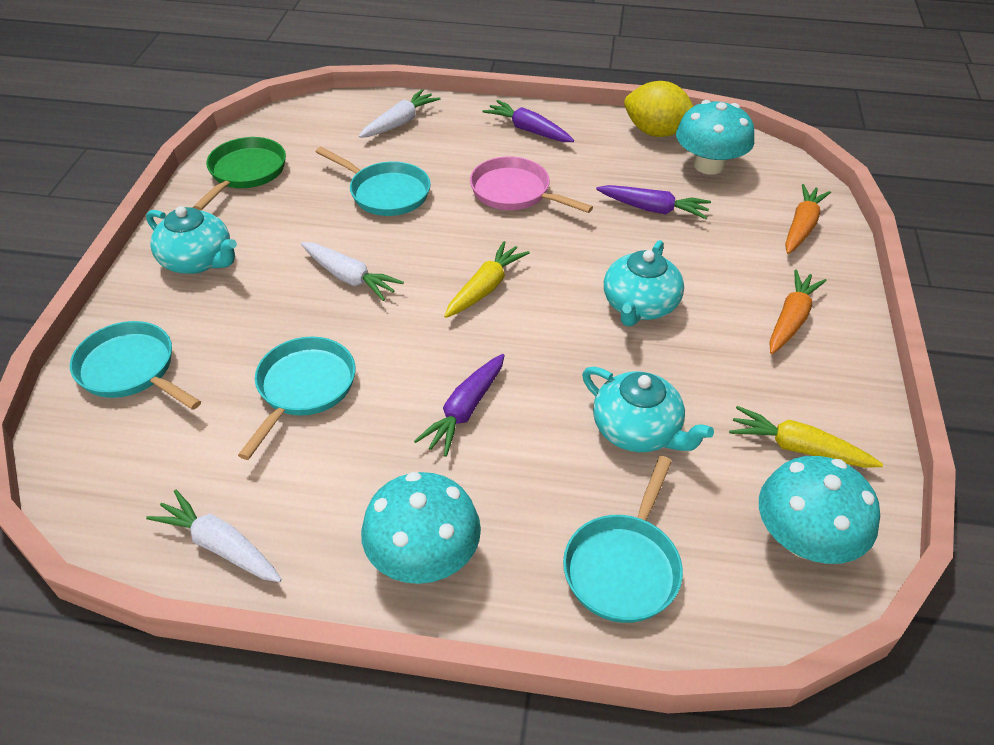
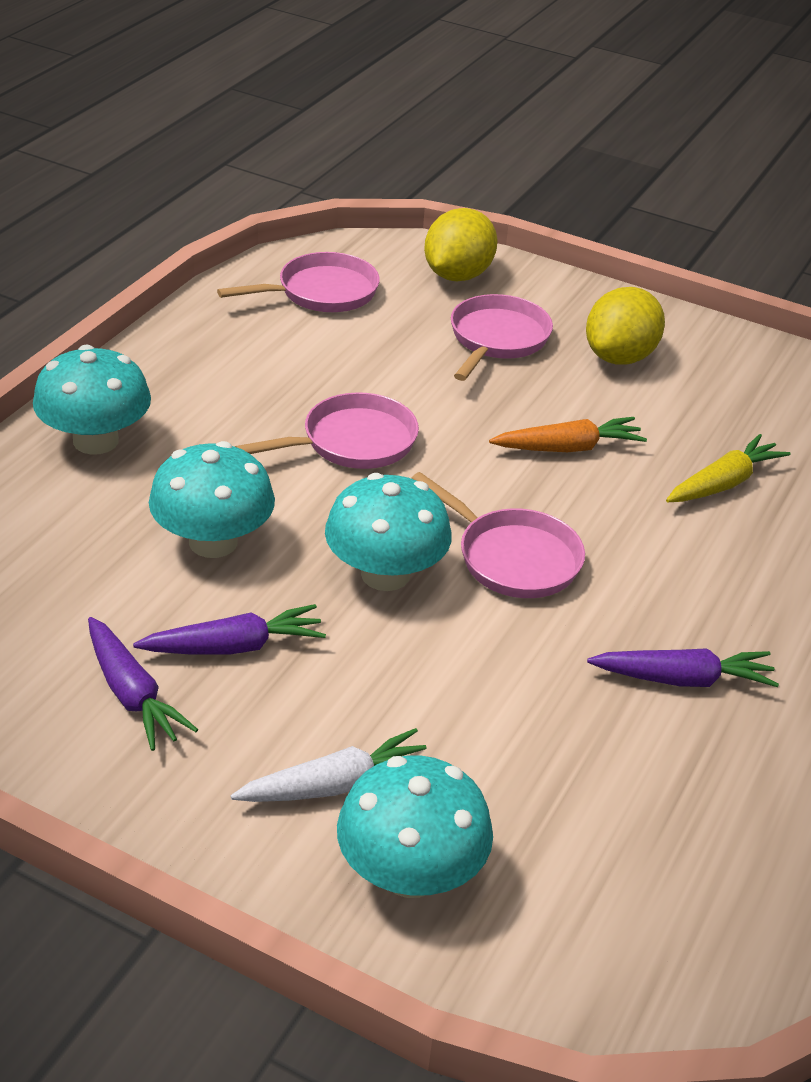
green pan: 1 -> 0
orange carrot: 2 -> 1
pink pan: 1 -> 4
turquoise mushroom: 3 -> 4
turquoise pan: 4 -> 0
turquoise teapot: 3 -> 0
white carrot: 3 -> 1
yellow carrot: 2 -> 1
yellow lemon: 1 -> 2

